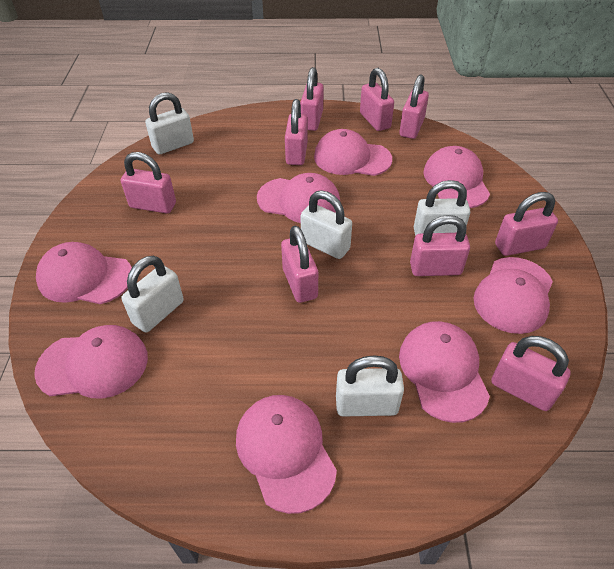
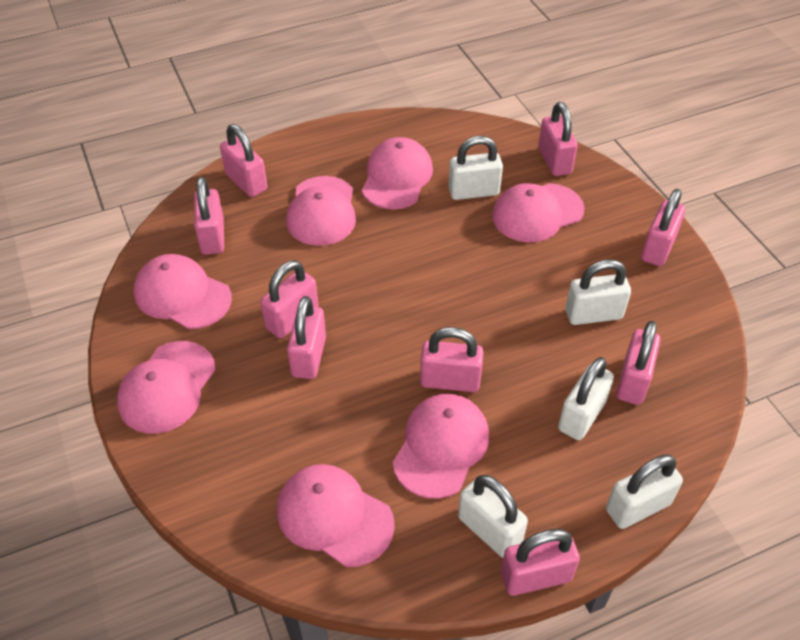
pink cap: 8 -> 7

